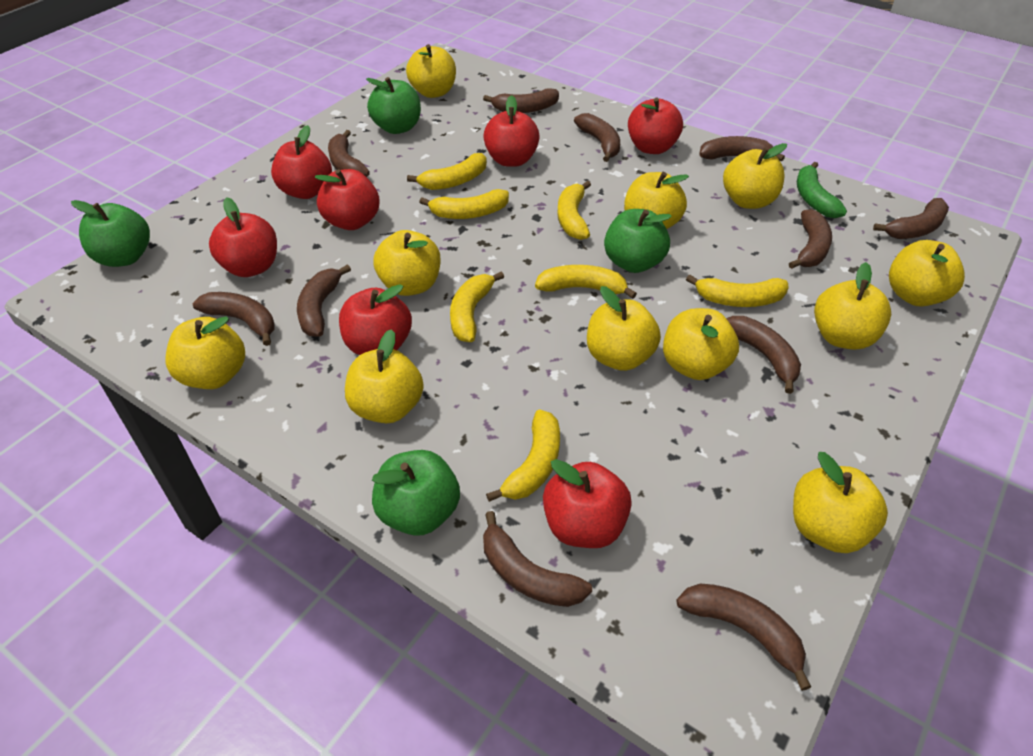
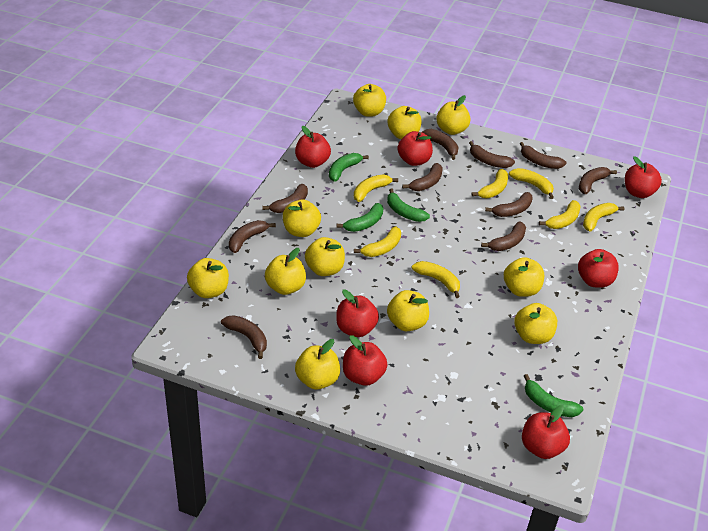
brown banana: 11 -> 10
green apple: 4 -> 0
green banana: 1 -> 4

